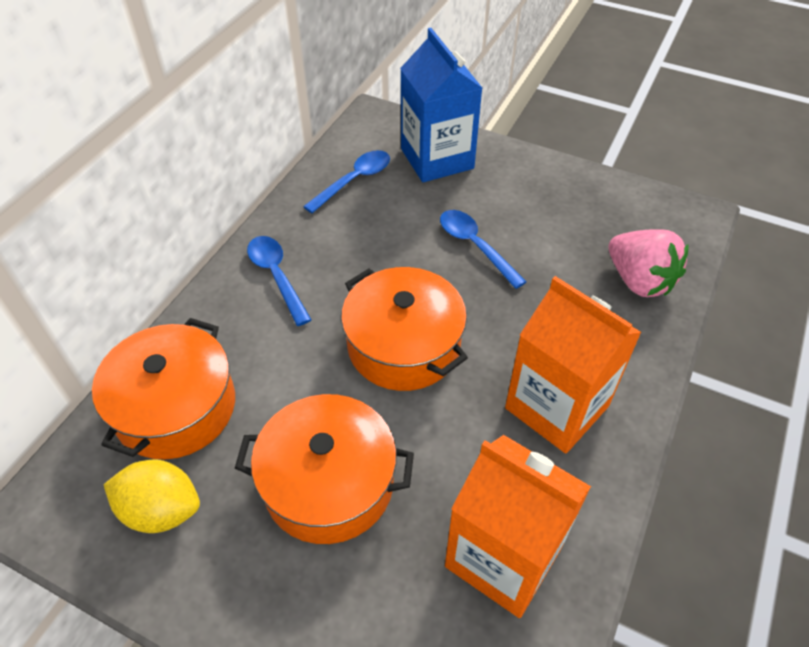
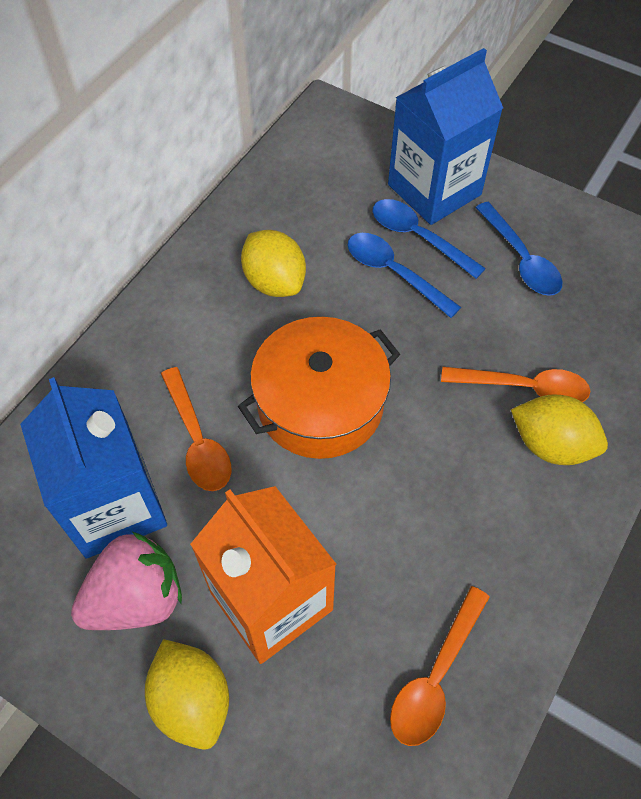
blue carton: 1 -> 2
orange carton: 2 -> 1
orange pot: 3 -> 1
orange spoon: 0 -> 3
yellow lemon: 1 -> 3

